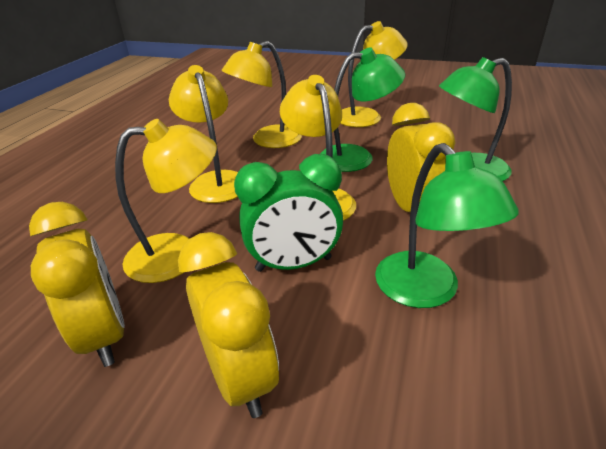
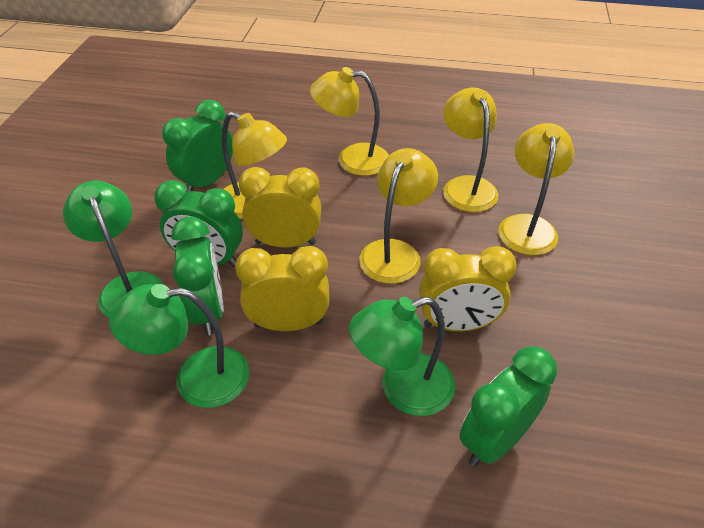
green clock: 1 -> 4

